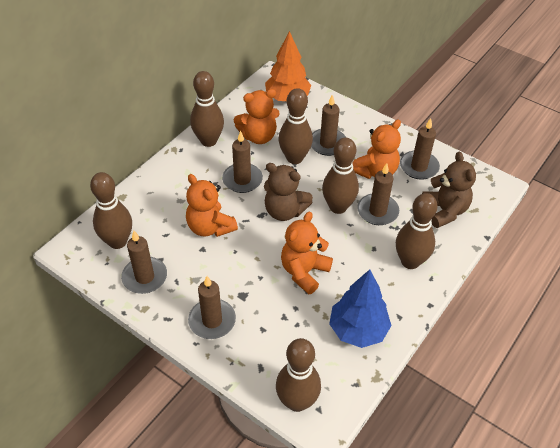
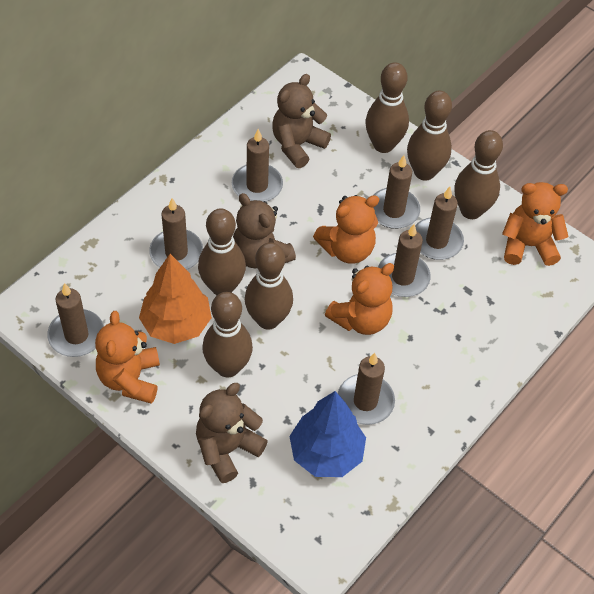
brown candle: 6 -> 7
brown teddy bear: 2 -> 3

